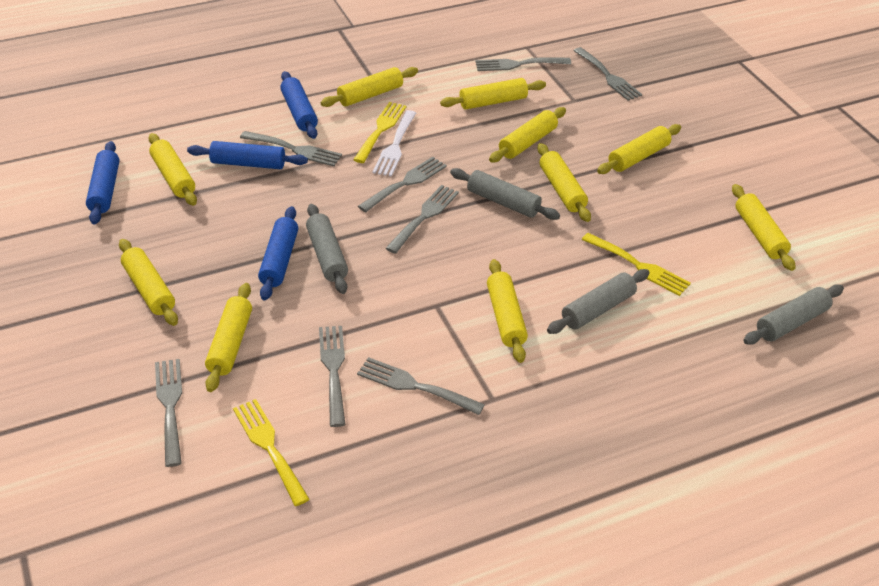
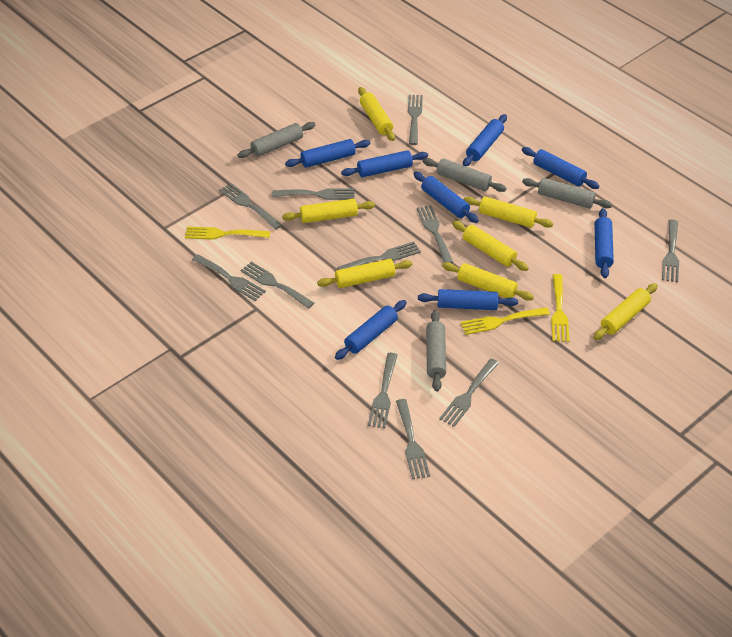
blue rolling pin: 4 -> 8
grey fork: 8 -> 11
white fork: 1 -> 0
yellow rolling pin: 10 -> 7

